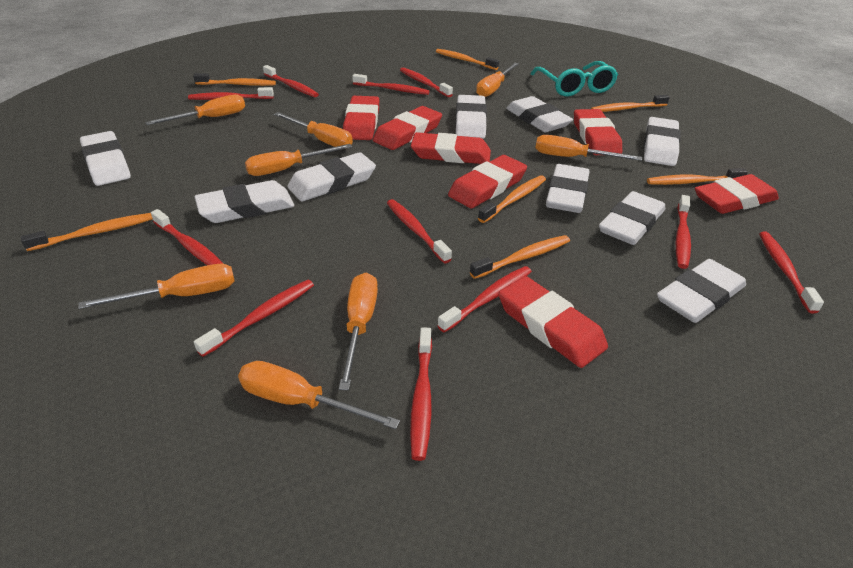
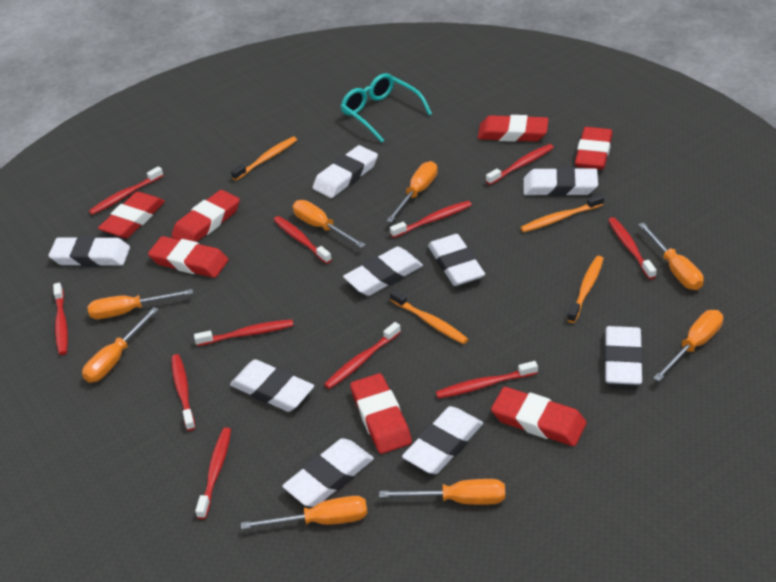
orange toothbrush: 7 -> 4

